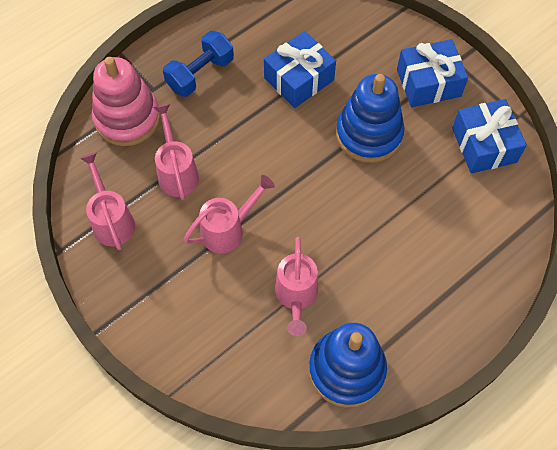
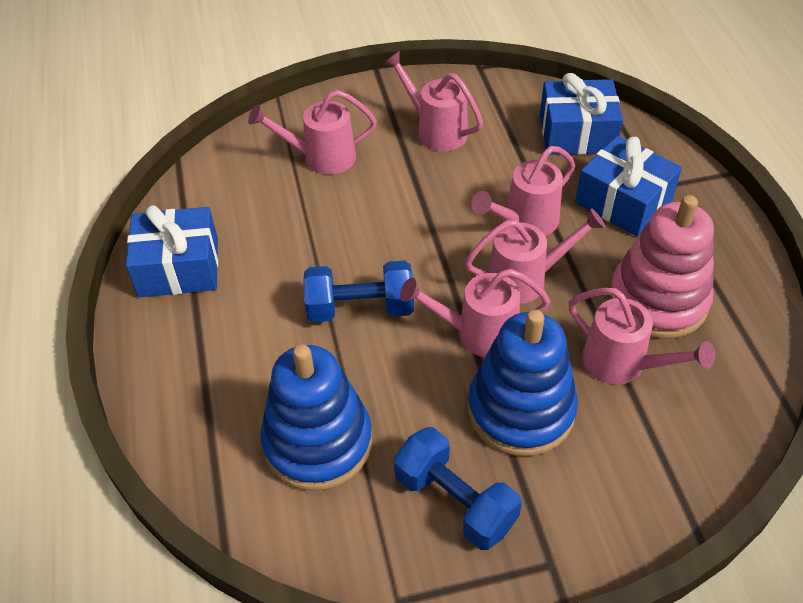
blue dumbbell: 1 -> 2
pink watering can: 4 -> 6

